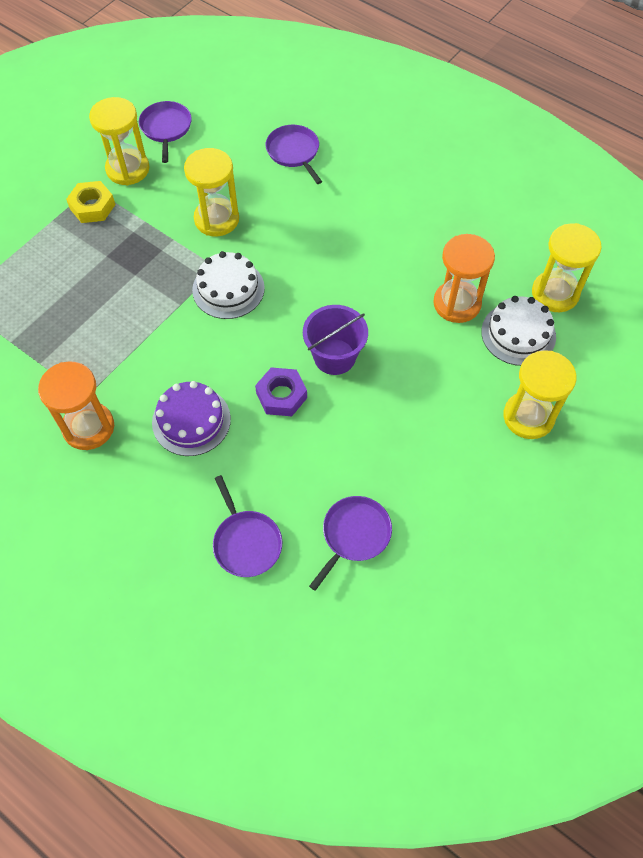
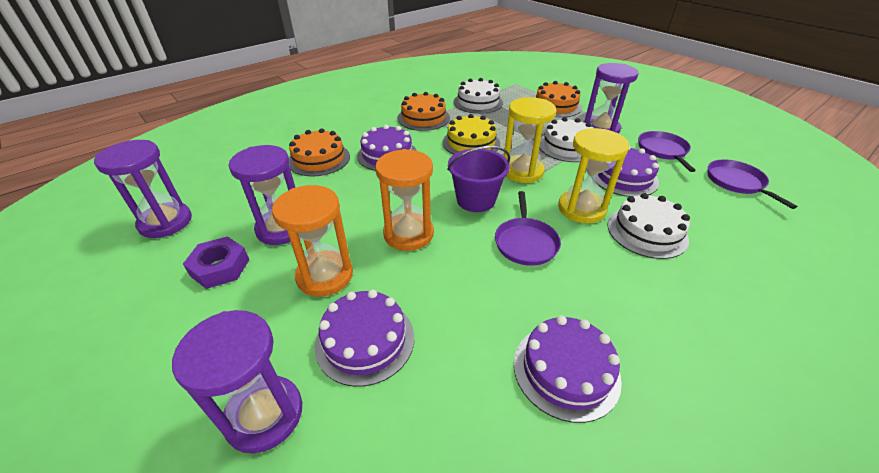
orange cake: 0 -> 3
purple cake: 1 -> 4
purple hourglass: 0 -> 4
purple pan: 4 -> 3
white cake: 2 -> 3
yellow cake: 0 -> 1
yellow hourglass: 4 -> 2
yellow nut: 1 -> 0

